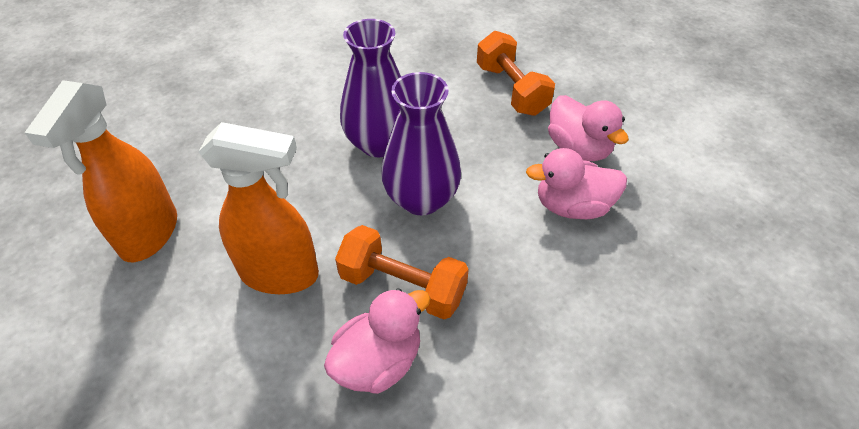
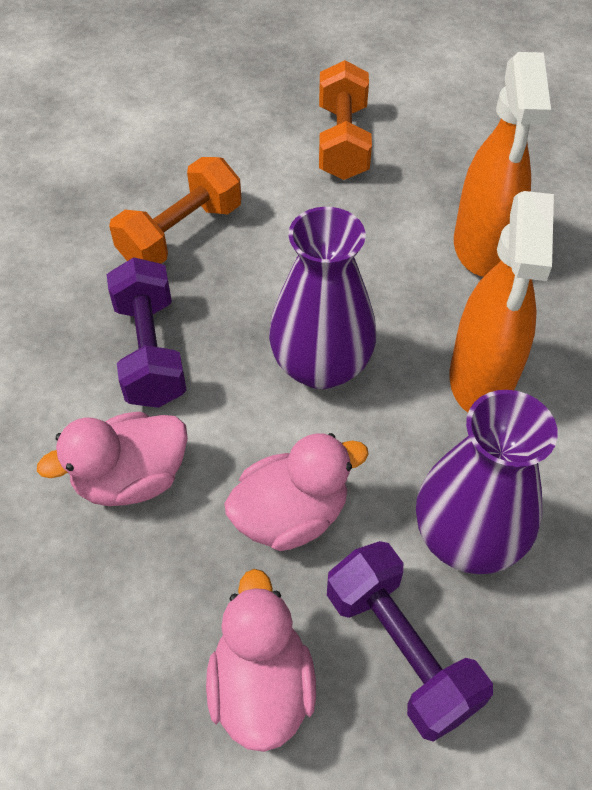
purple dumbbell: 0 -> 2

